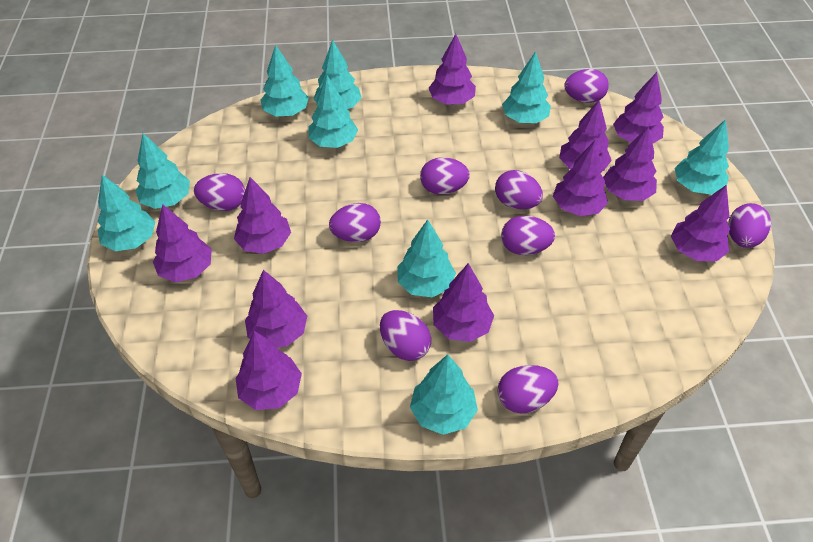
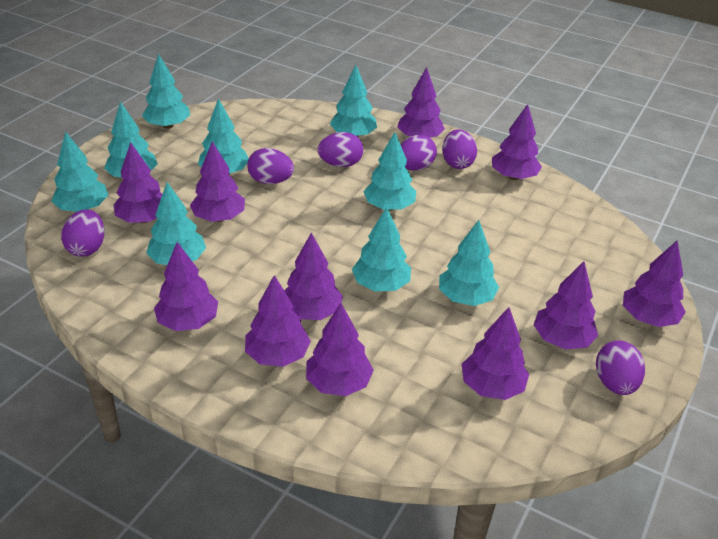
purple egg: 9 -> 6

